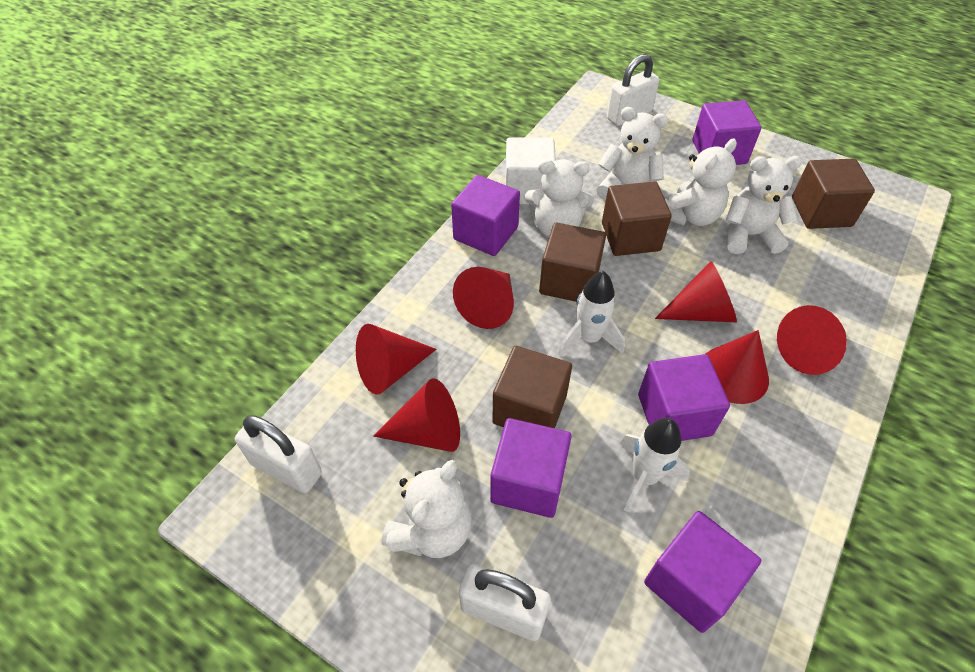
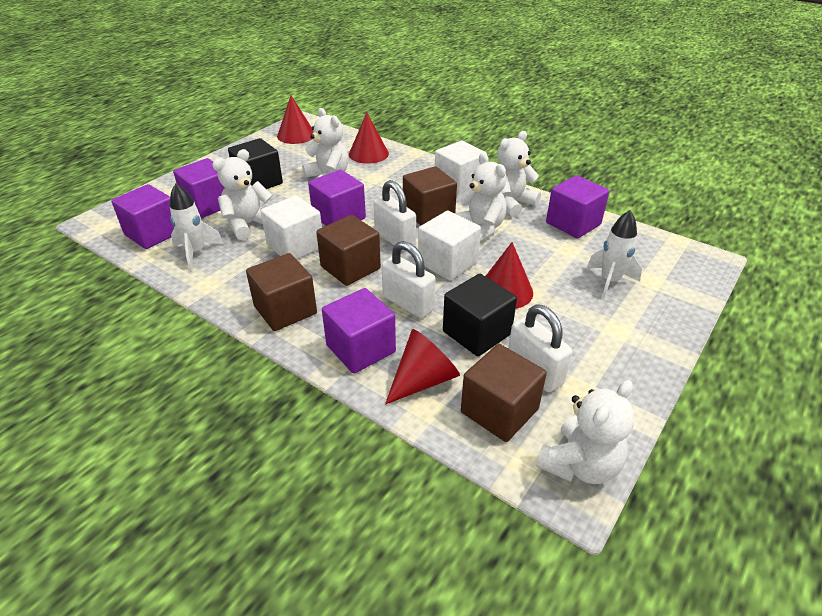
black cube: 0 -> 2
red cone: 6 -> 4
white cube: 1 -> 3

